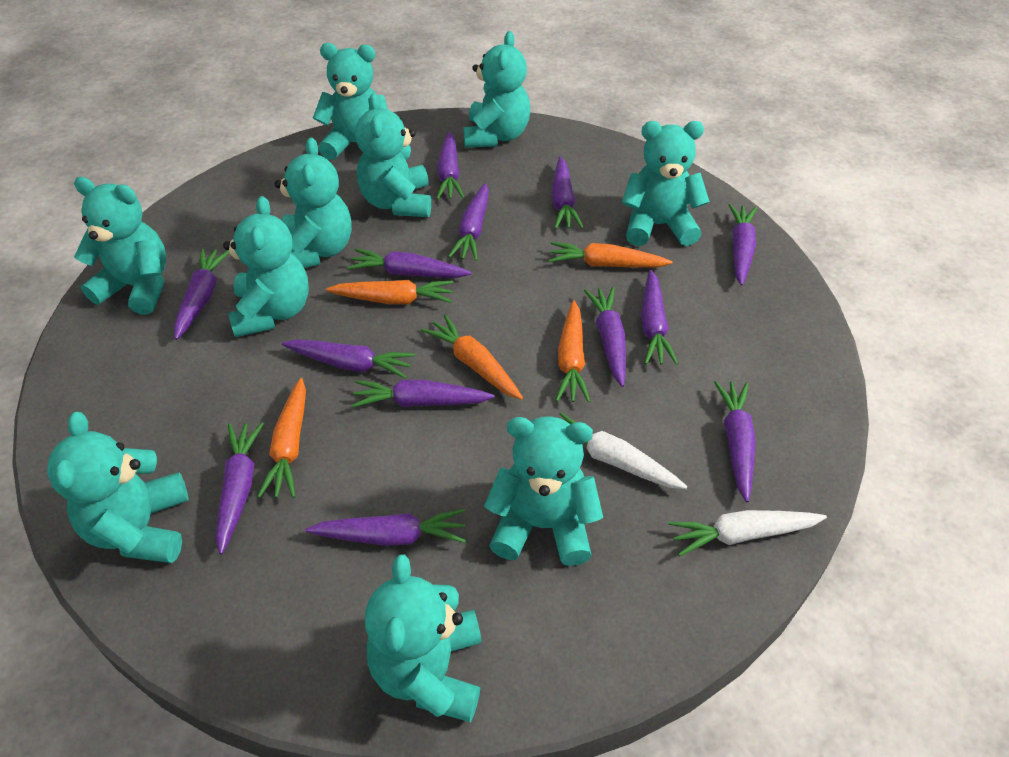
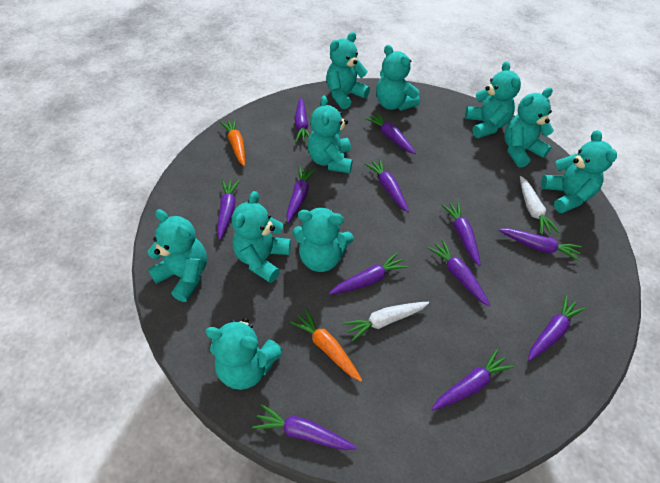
orange carrot: 5 -> 2
purple carrot: 13 -> 12

